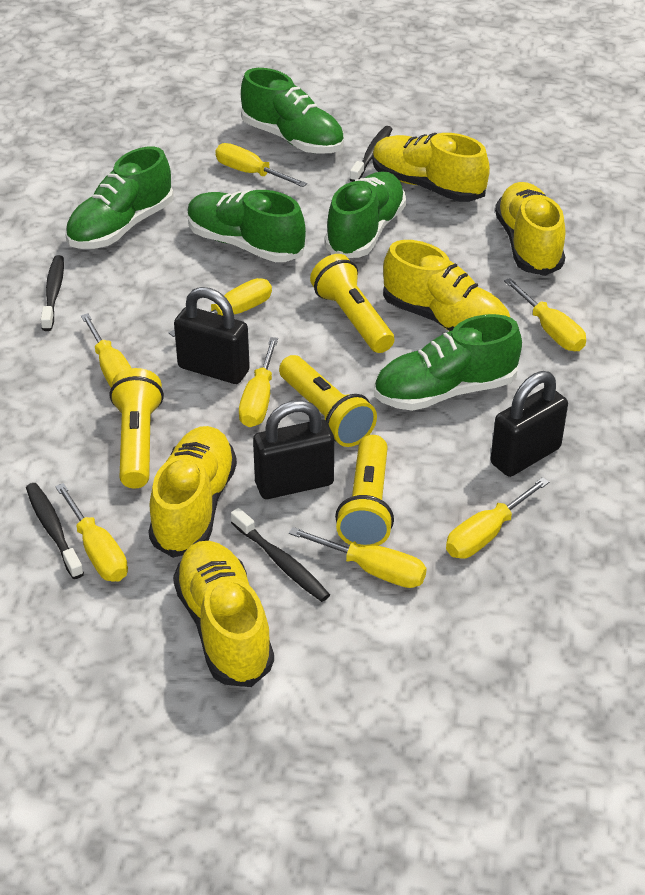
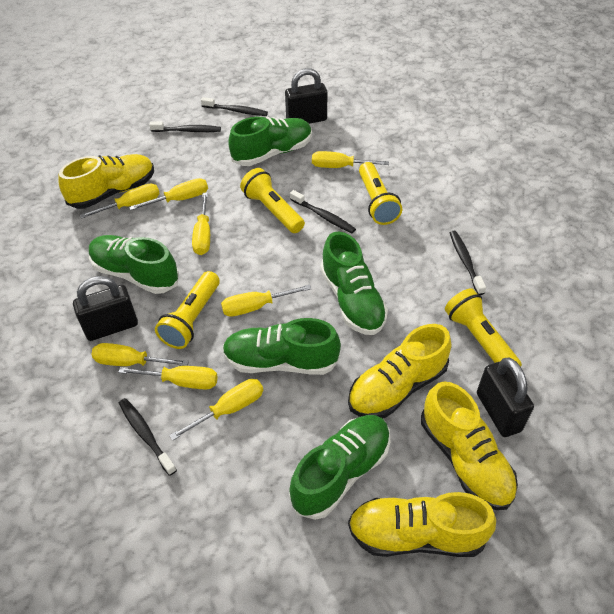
black toothbrush: 4 -> 5
yellow shoe: 5 -> 4

